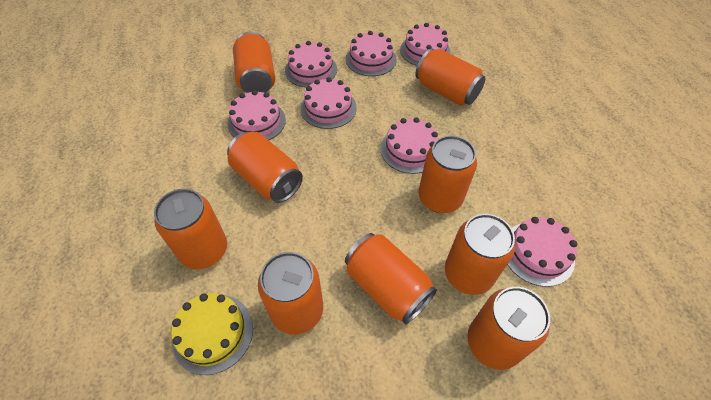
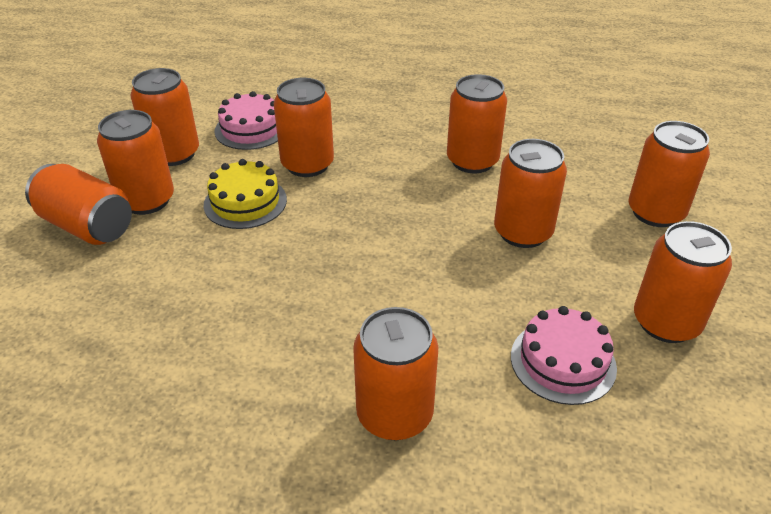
pink cake: 7 -> 2

